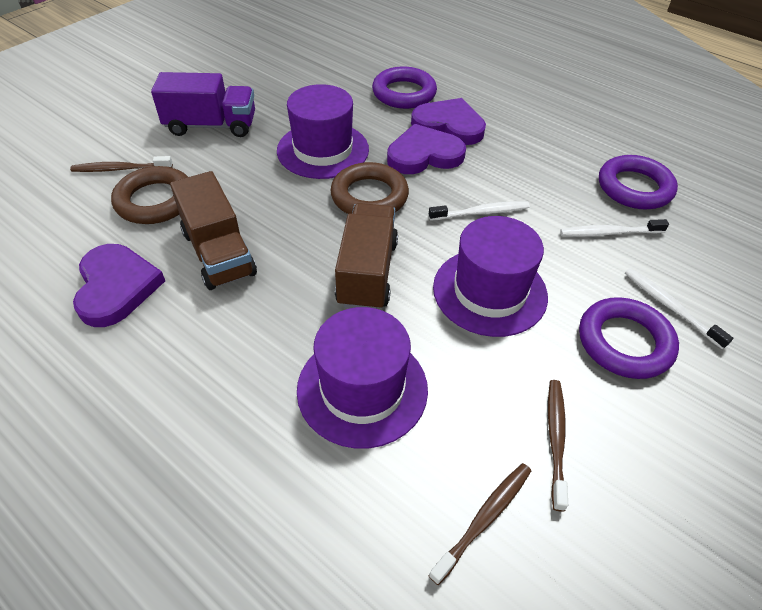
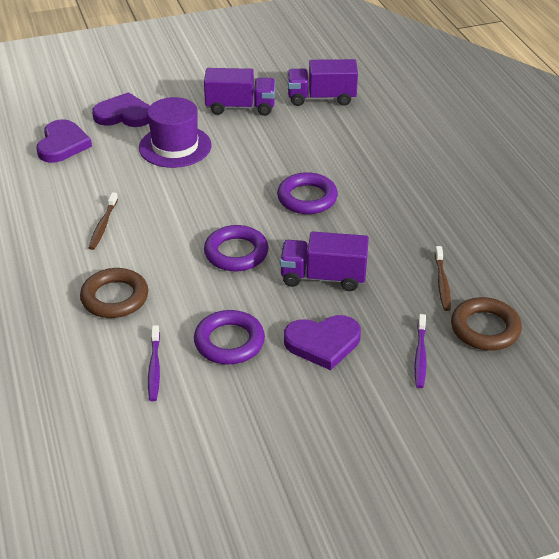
brown toothbrush: 3 -> 2
brown truck: 2 -> 0
purple hat: 3 -> 1
purple toothbrush: 0 -> 2
purple truck: 1 -> 3
white toothbrush: 3 -> 0

